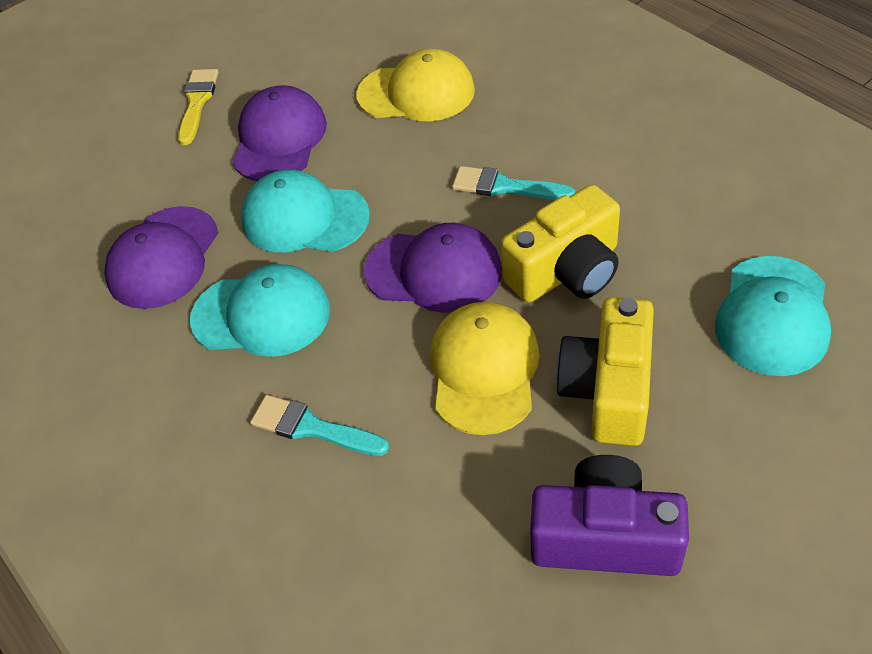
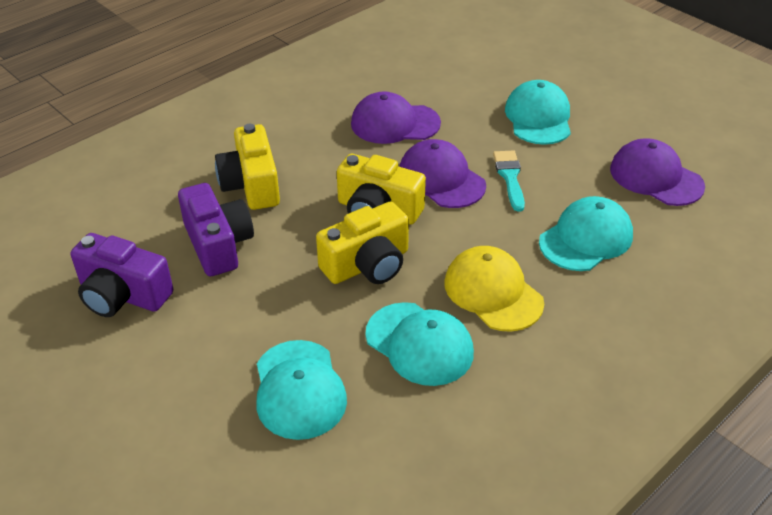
purple camera: 1 -> 2
turquoise brush: 2 -> 1
turquoise cap: 3 -> 4
yellow brush: 1 -> 0
yellow camera: 2 -> 3
yellow cap: 2 -> 1

